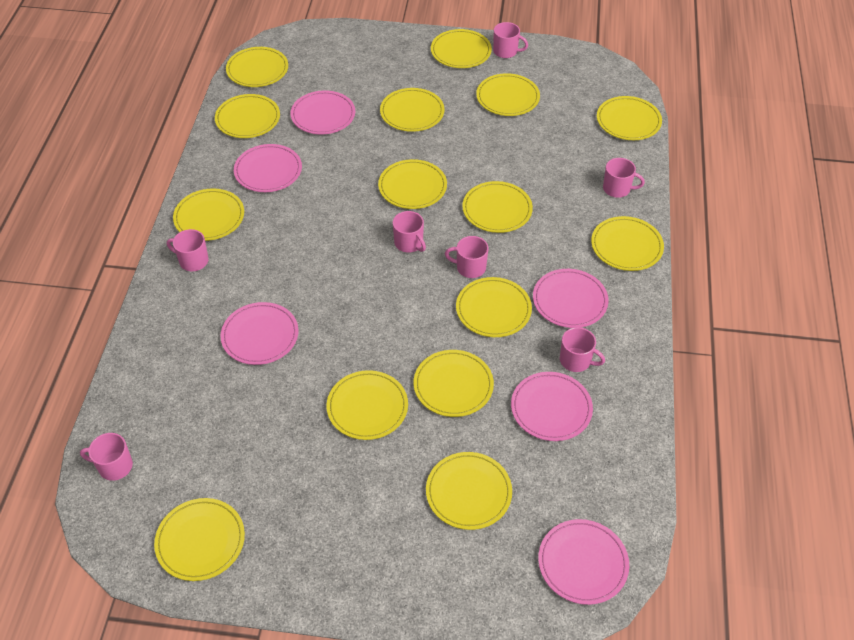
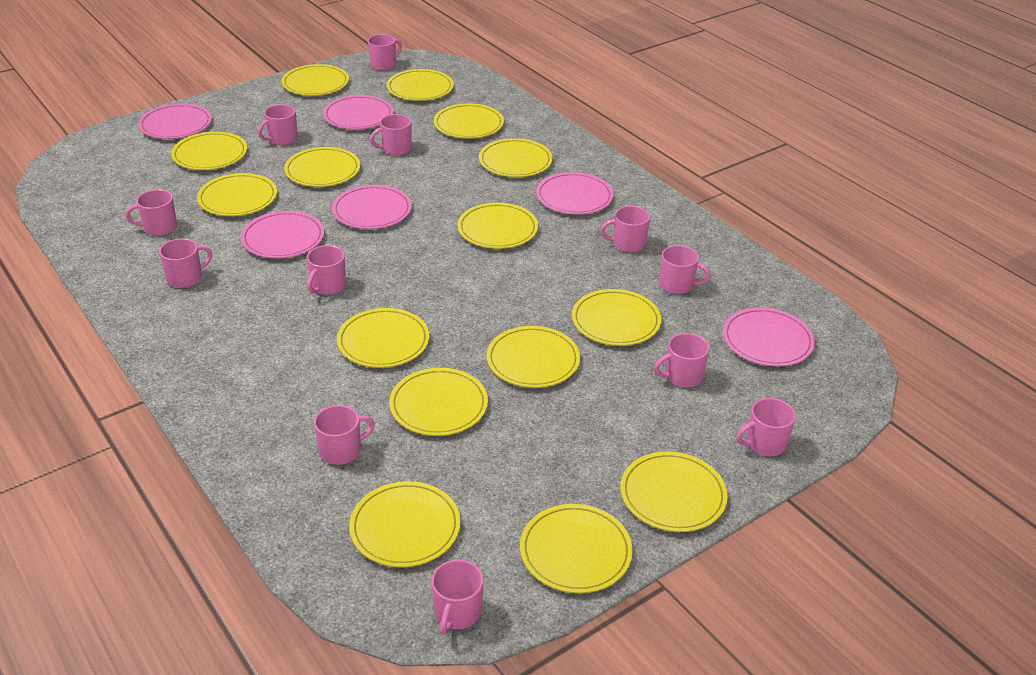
pink mug: 7 -> 12

